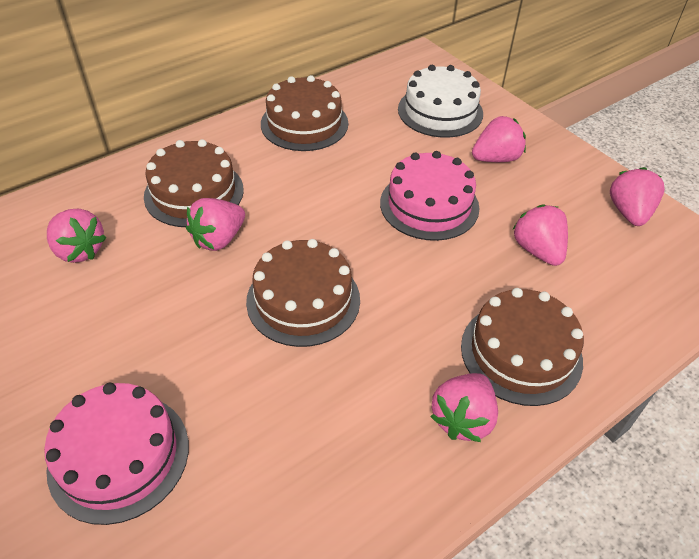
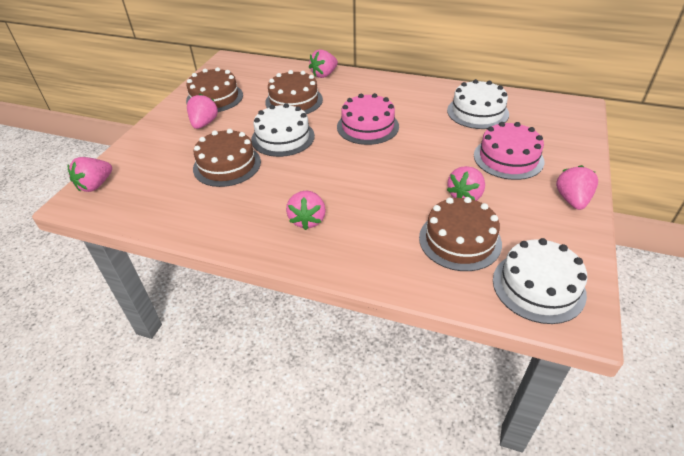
white cake: 1 -> 3

